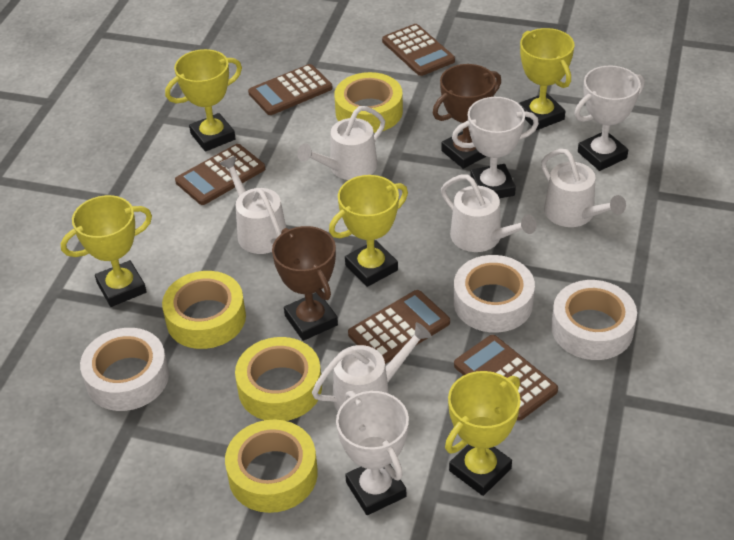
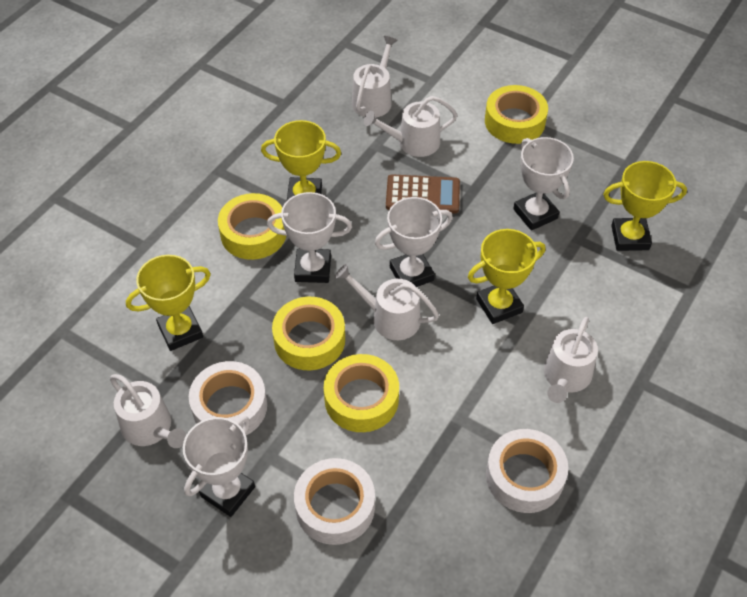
brown calculator: 5 -> 1
brown trophy: 2 -> 0
white trophy: 3 -> 4
yellow trophy: 5 -> 4

